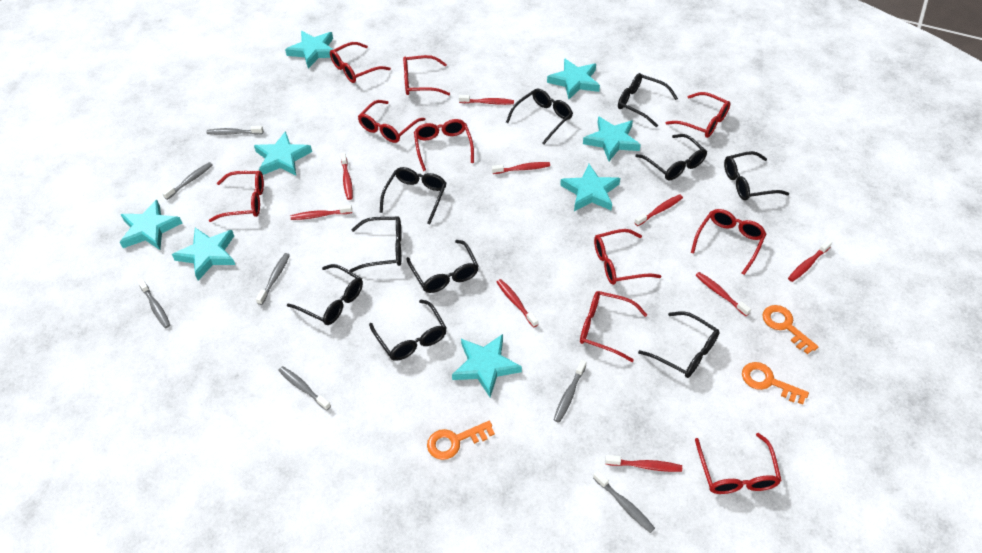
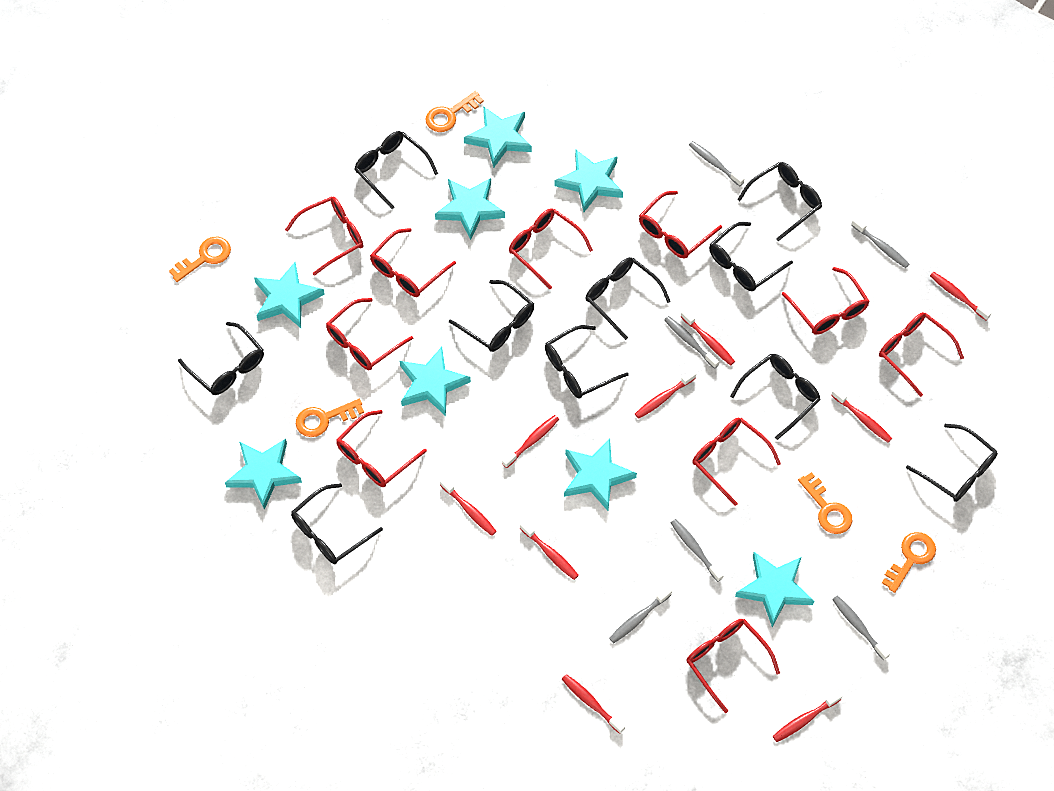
grey toothbrush: 7 -> 6
orange key: 3 -> 5

